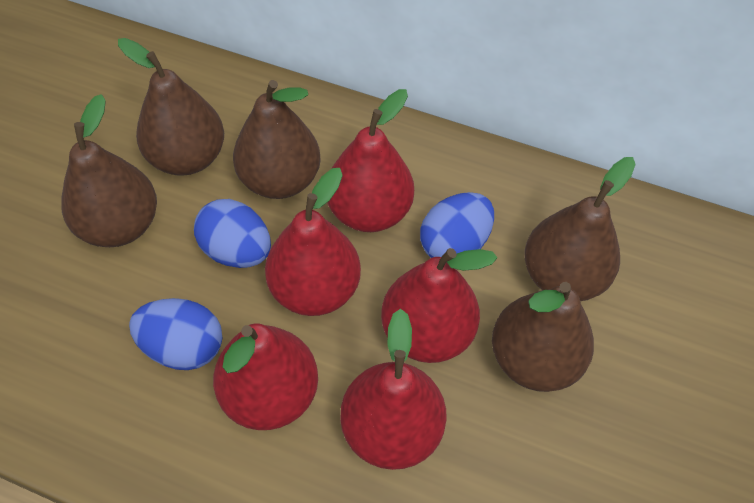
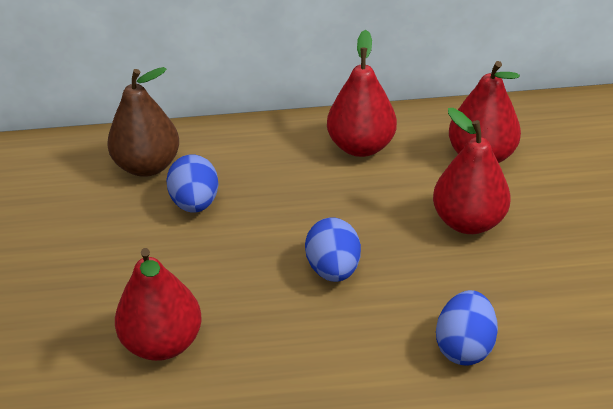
brown pear: 5 -> 1
red pear: 5 -> 4

